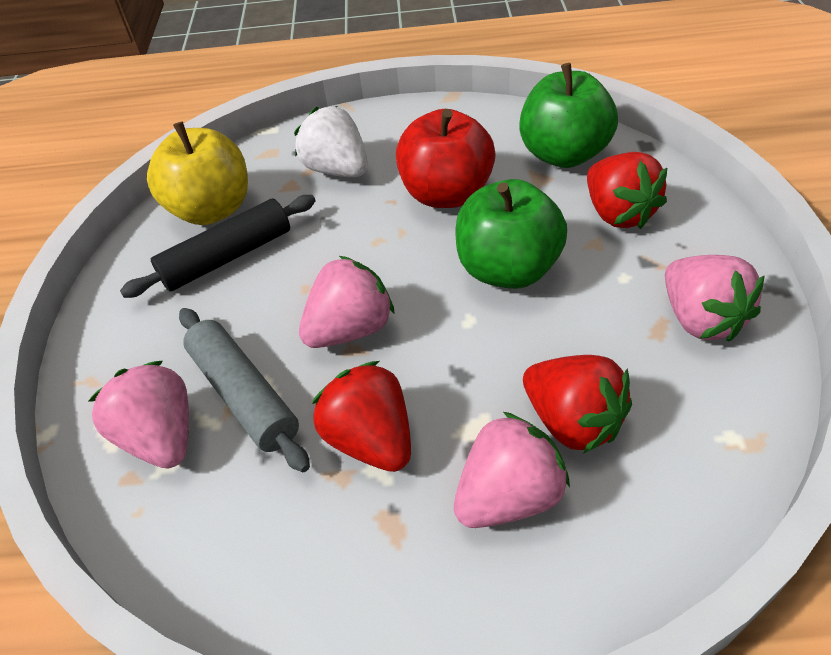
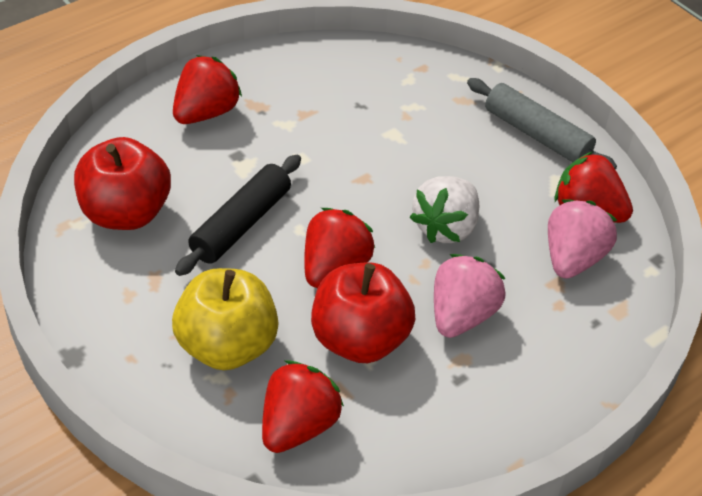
green apple: 2 -> 0
pink strawberry: 4 -> 2
red apple: 1 -> 2
red strawberry: 3 -> 4

